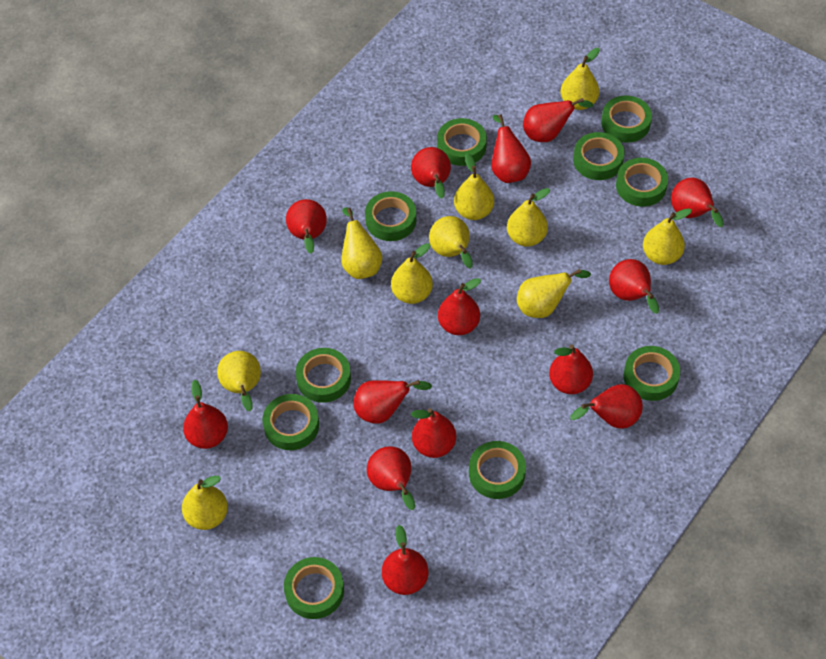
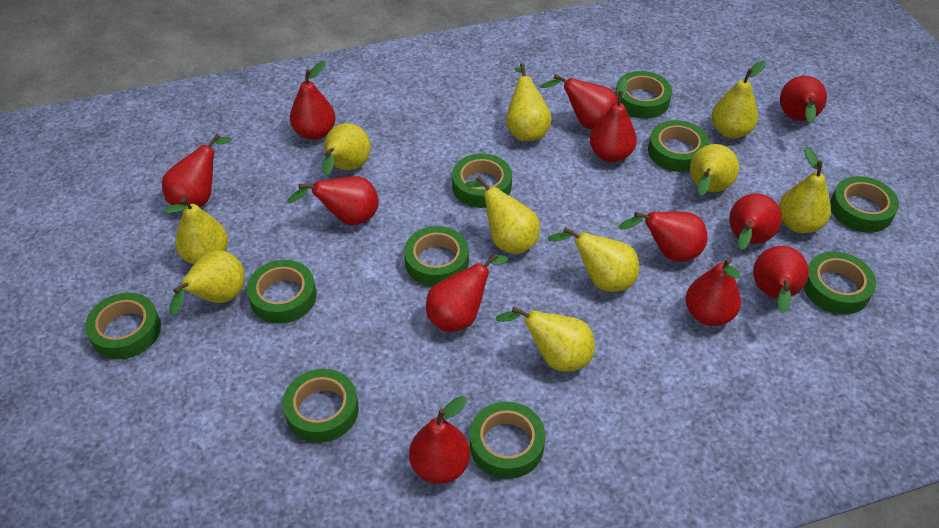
red pear: 14 -> 12

